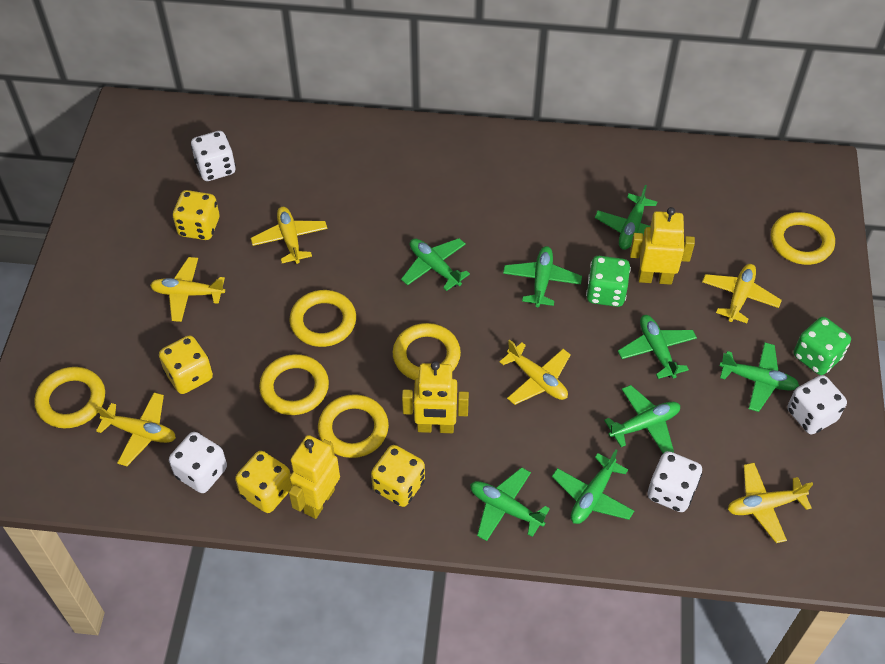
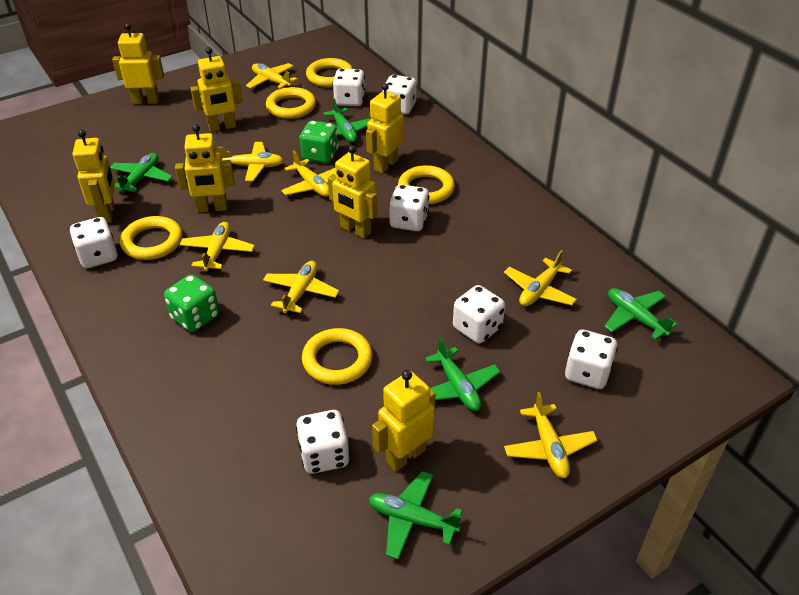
green plane: 8 -> 5
white dice: 4 -> 7
yellow dice: 4 -> 0
yellow plane: 6 -> 7
yellow ring: 6 -> 5
yellow robot: 3 -> 7

